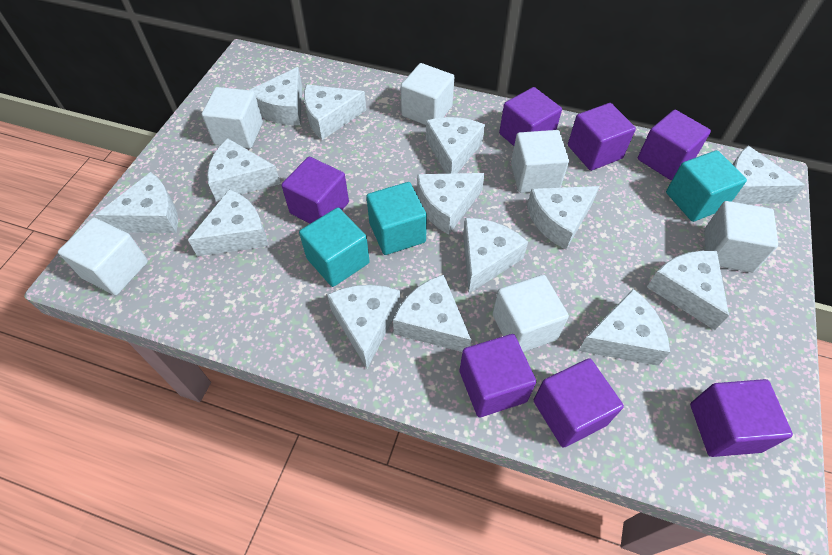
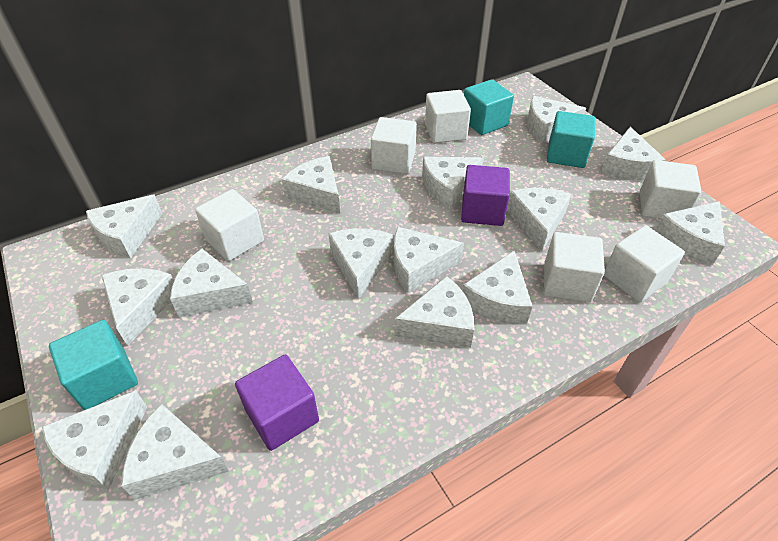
purple cube: 7 -> 2
white cheese: 14 -> 15

